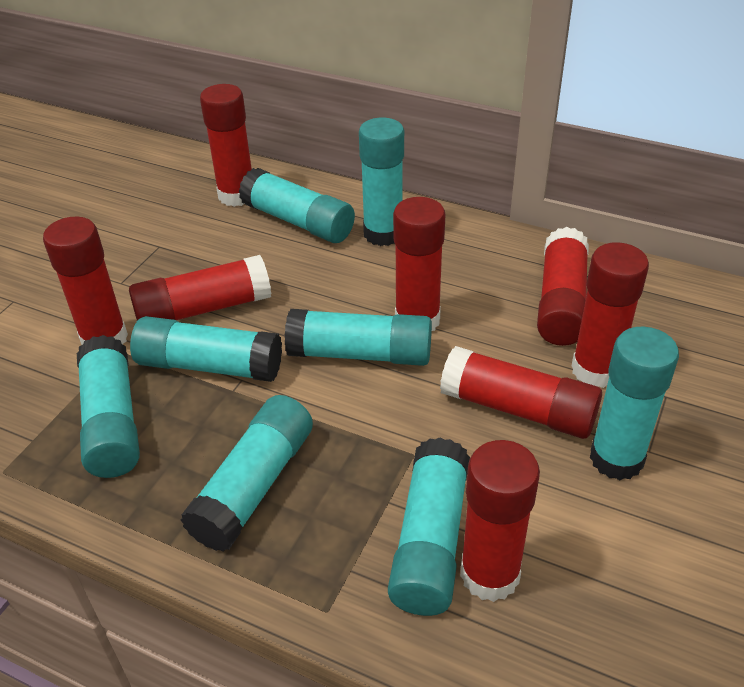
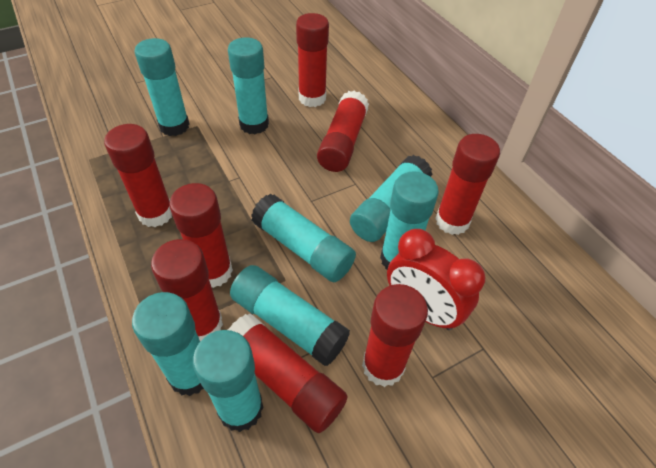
red clock: 0 -> 1

